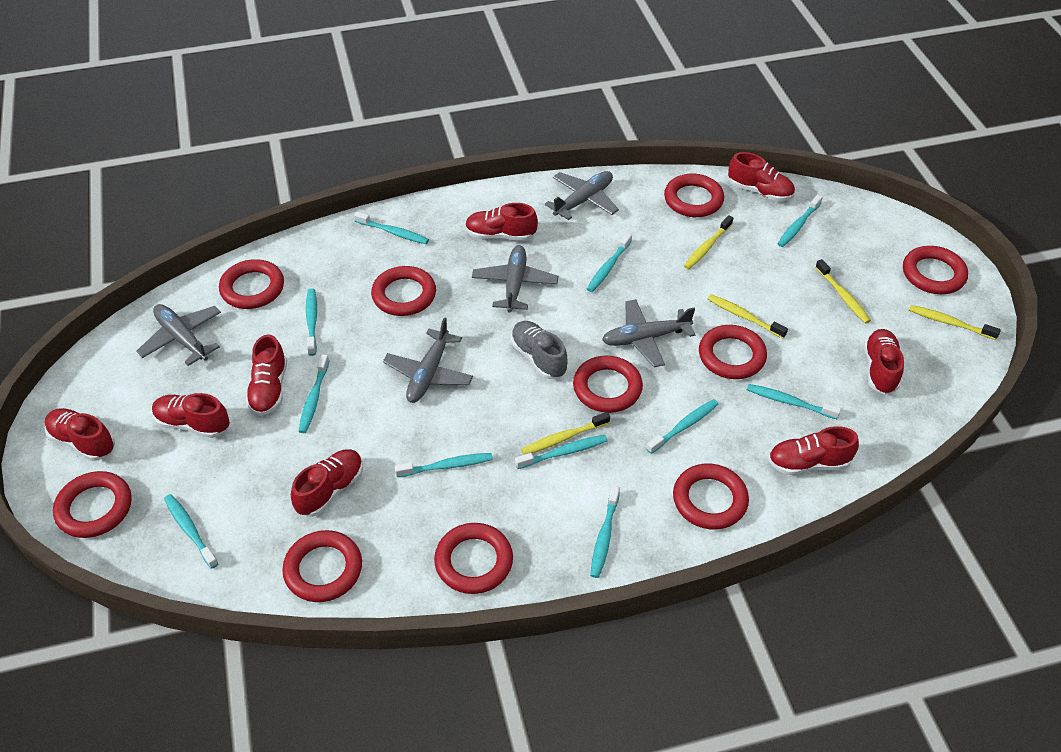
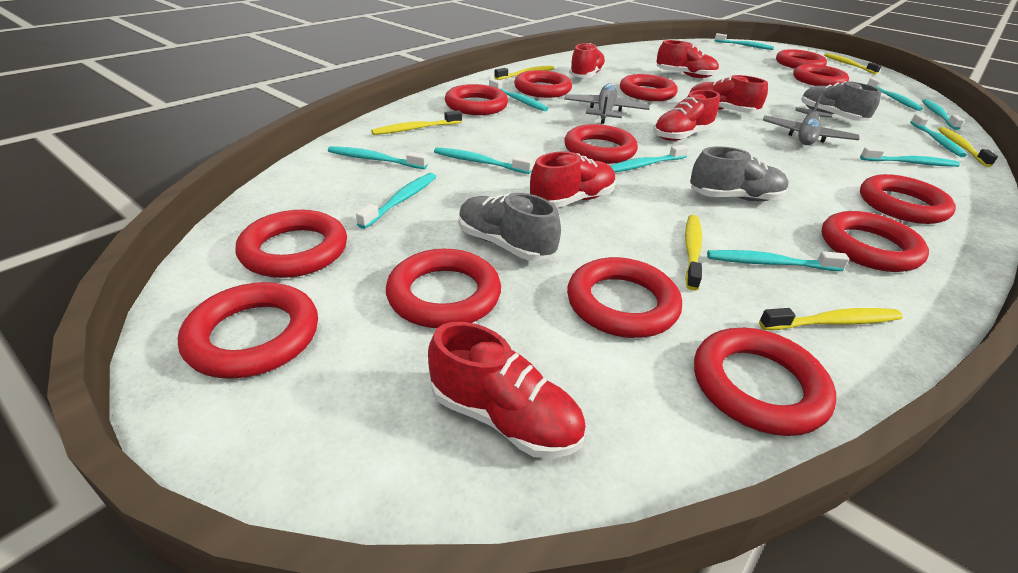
grey plane: 5 -> 2
grey shoe: 1 -> 3
red ring: 10 -> 13
red shoe: 8 -> 6
yellow toothbrush: 5 -> 6

